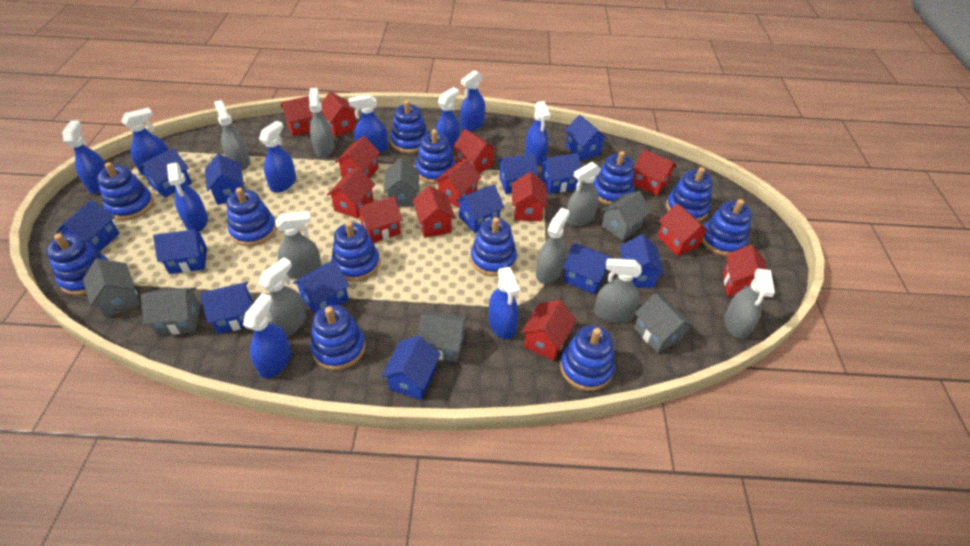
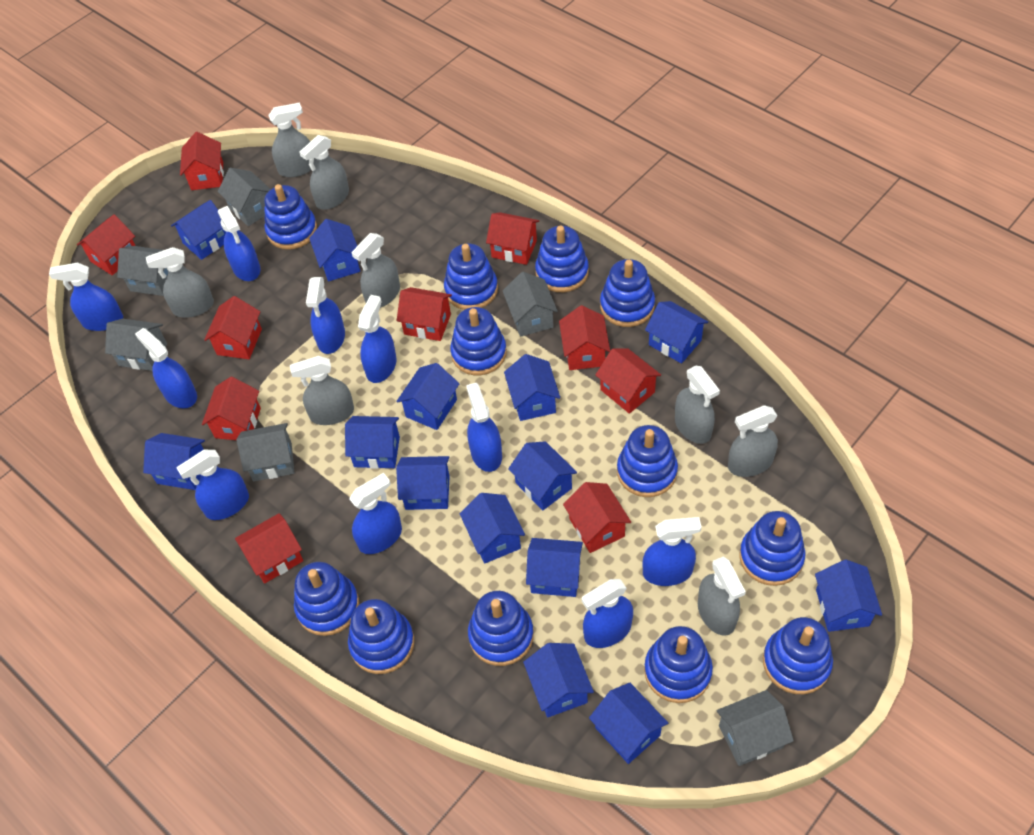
blue house: 13 -> 14
red house: 13 -> 10

